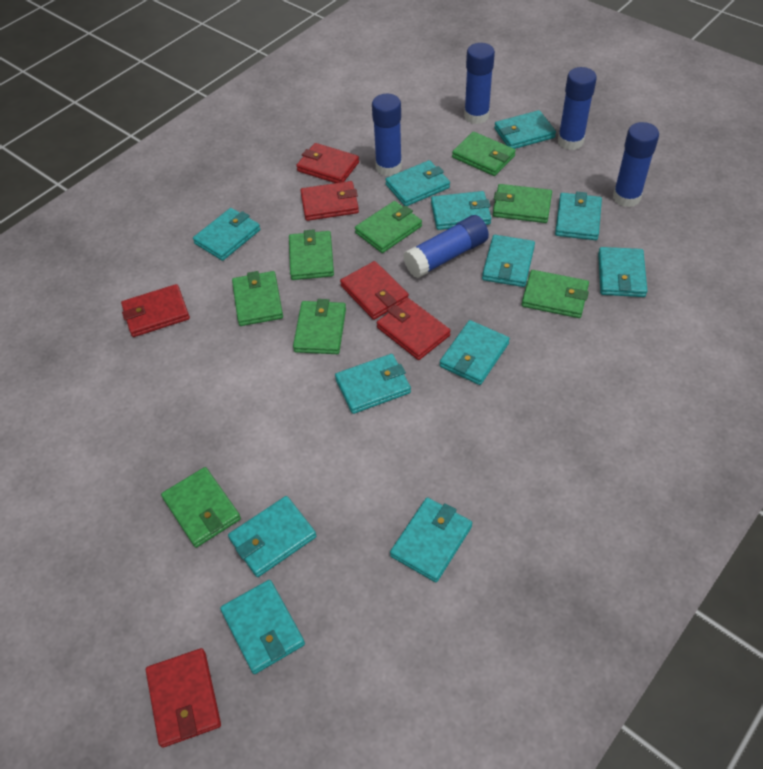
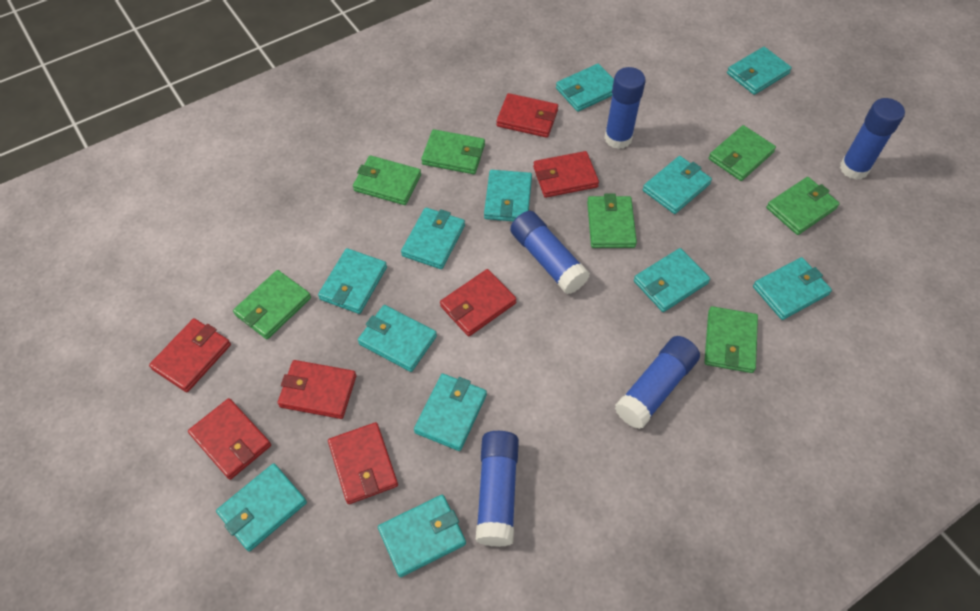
green wallet: 8 -> 7
red wallet: 6 -> 7

